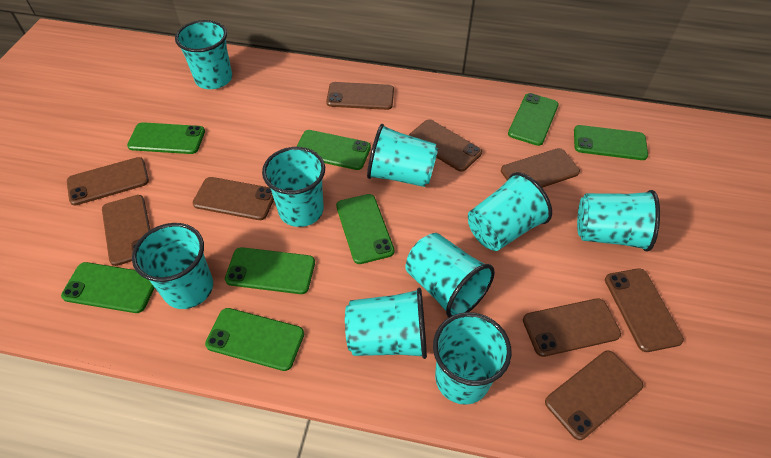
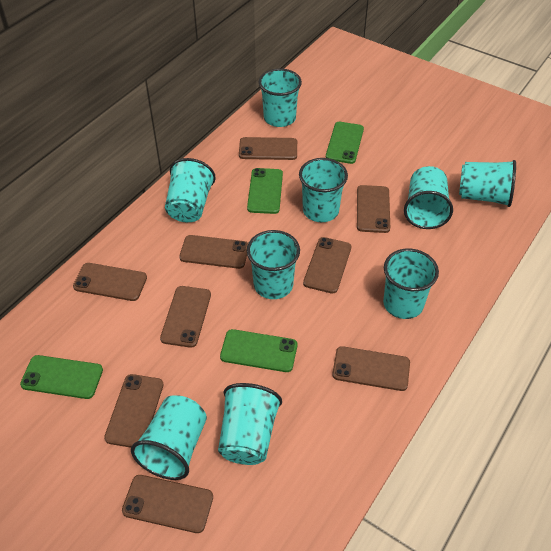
green phone: 8 -> 4

